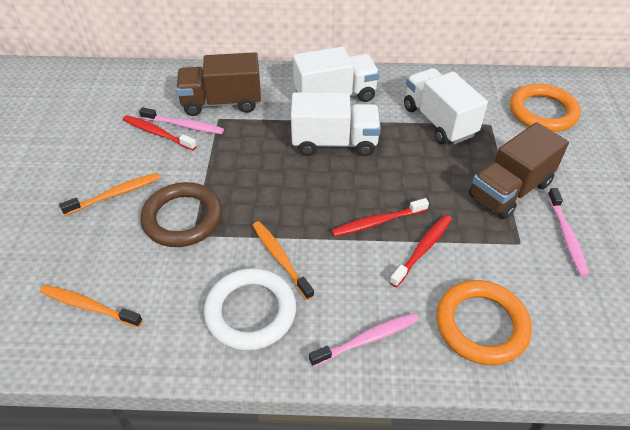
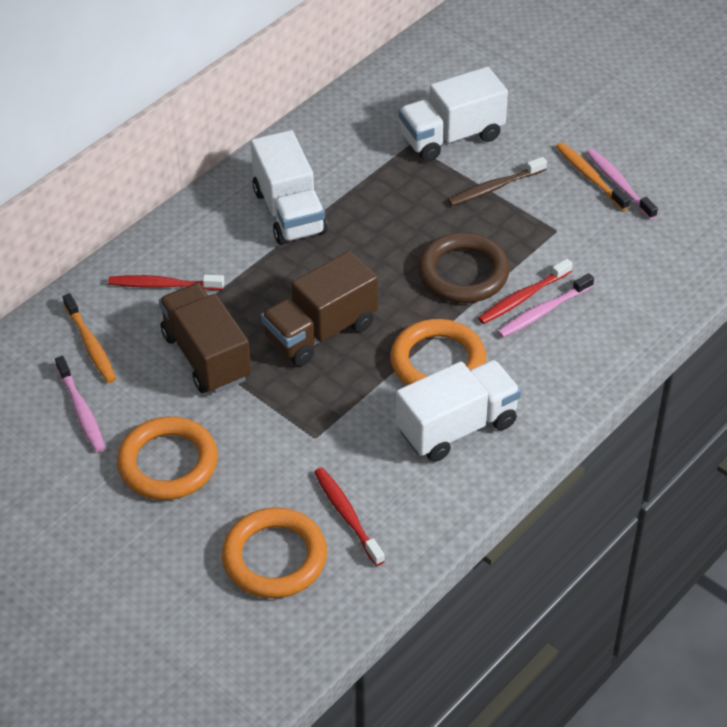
brown toothbrush: 0 -> 1
orange ring: 2 -> 3
orange toothbrush: 3 -> 2
white ring: 1 -> 0

